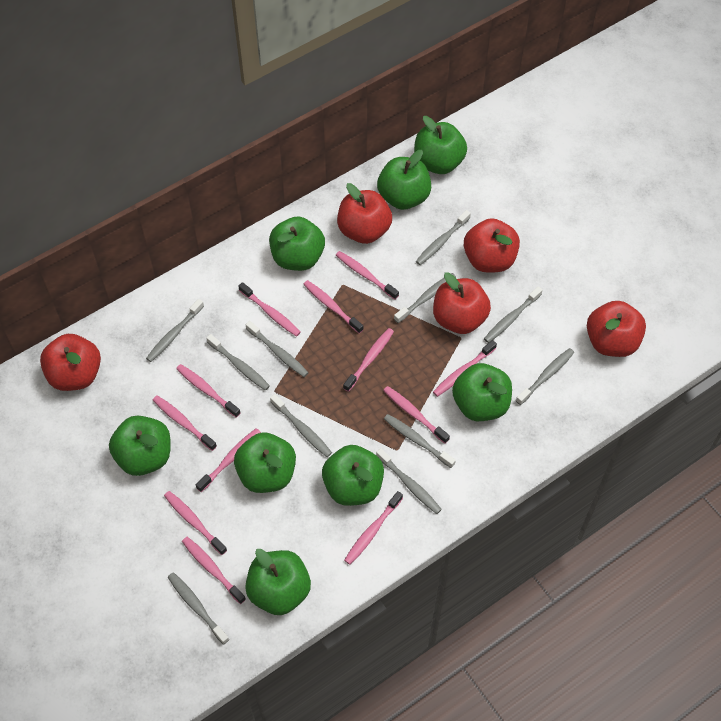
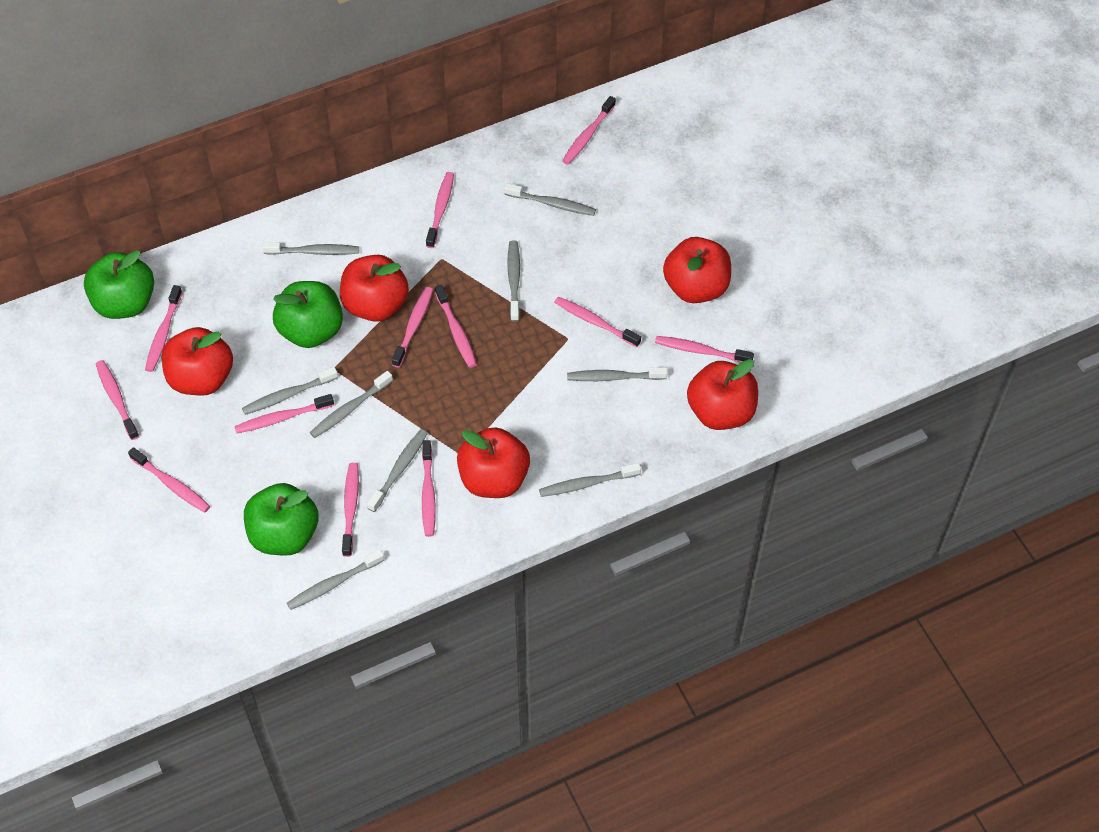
green apple: 8 -> 3
grey toothbrush: 11 -> 9

